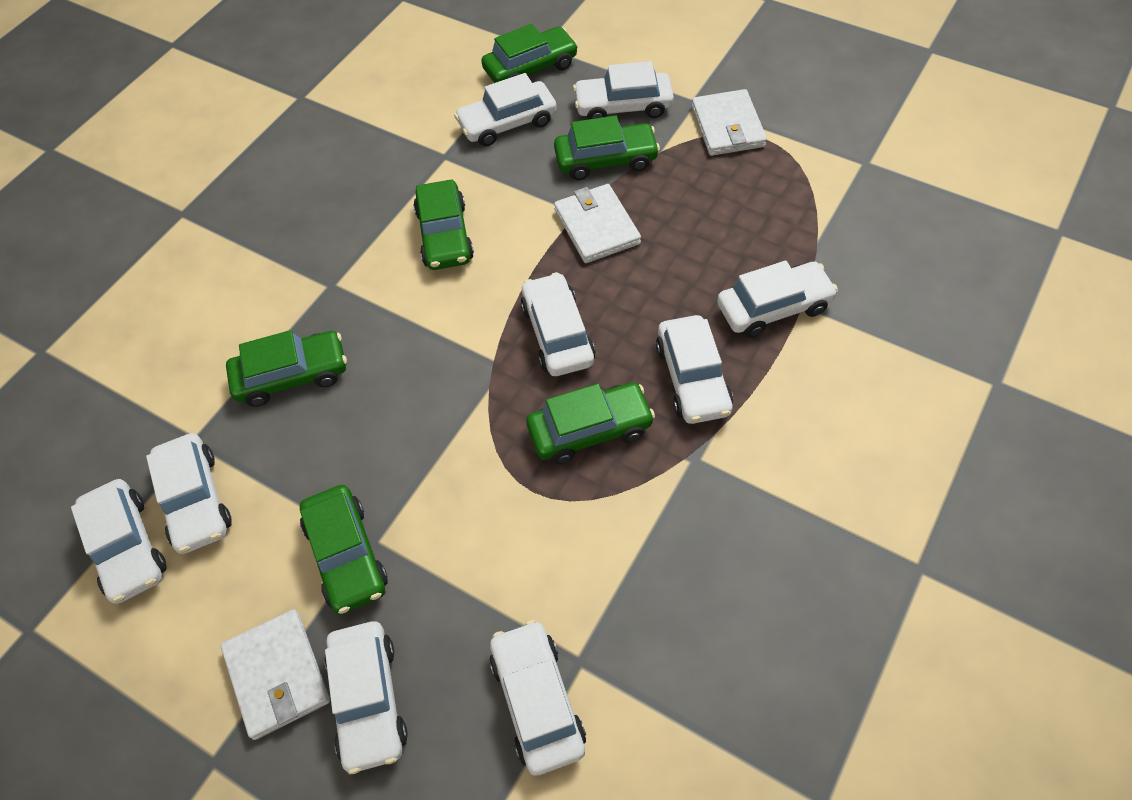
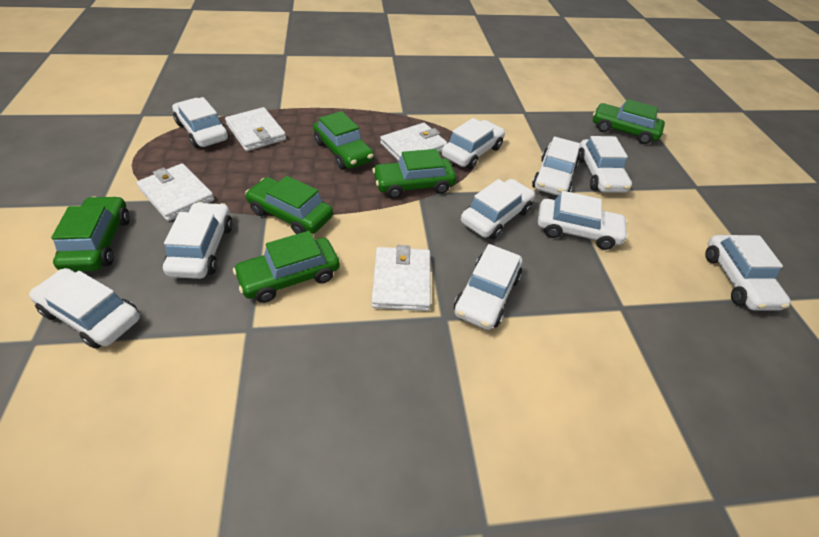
white car: 9 -> 10
white wallet: 3 -> 4

